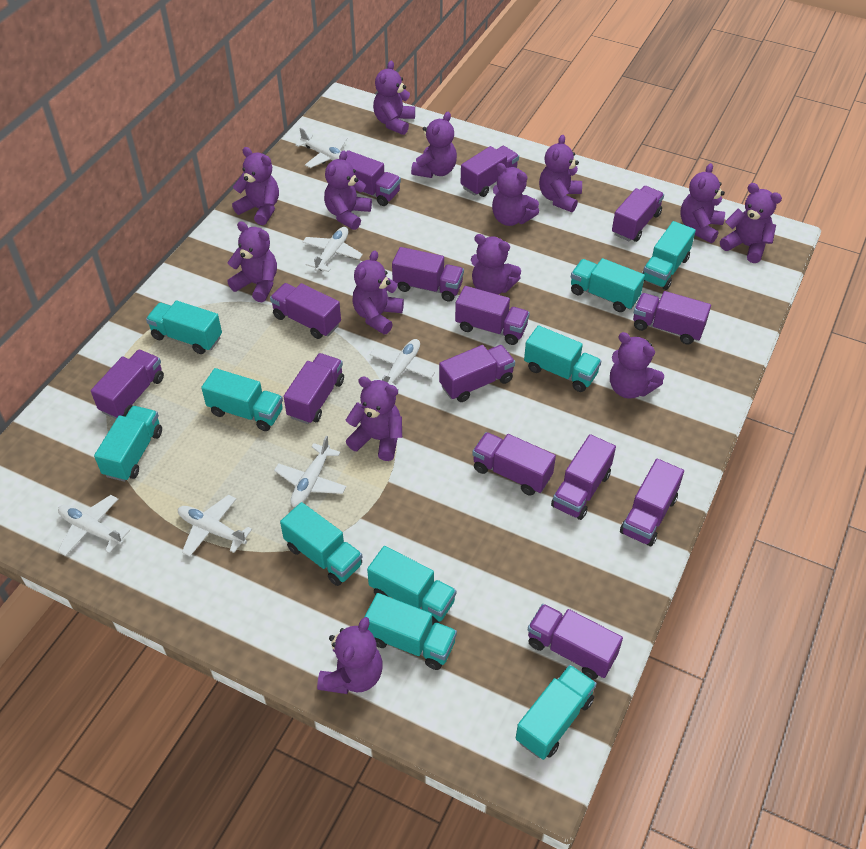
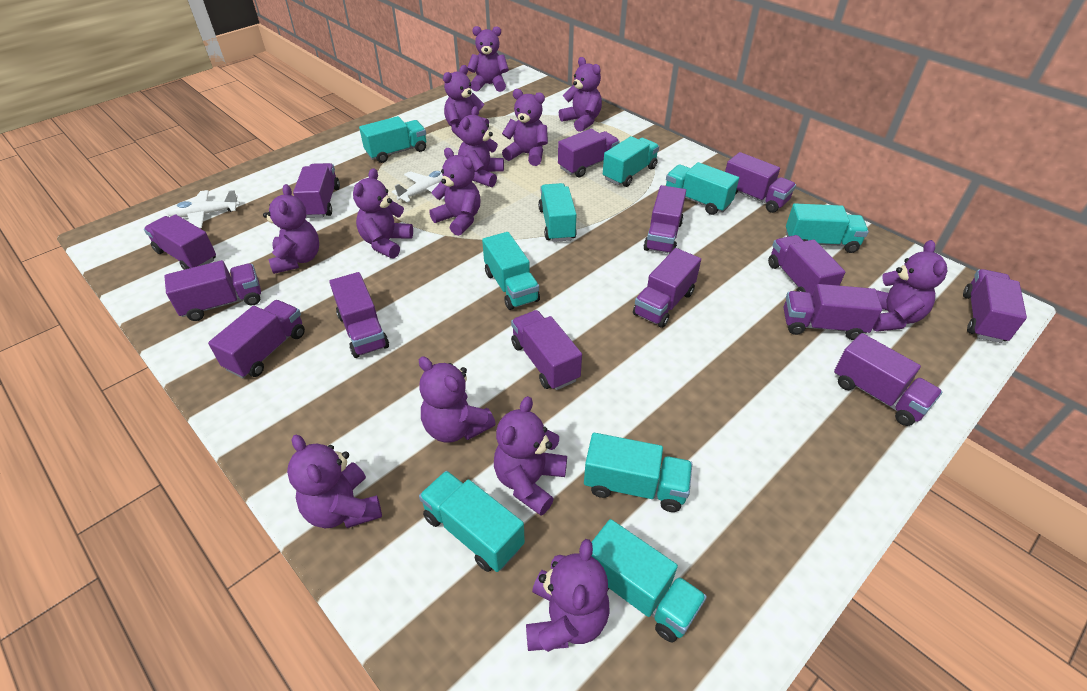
purple teddy bear: 14 -> 13
turquoise truck: 10 -> 9
white plane: 6 -> 2

